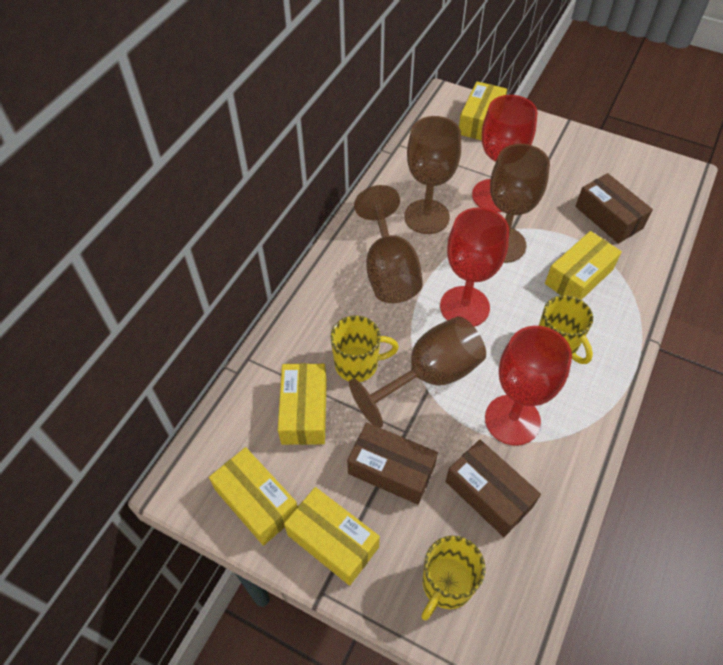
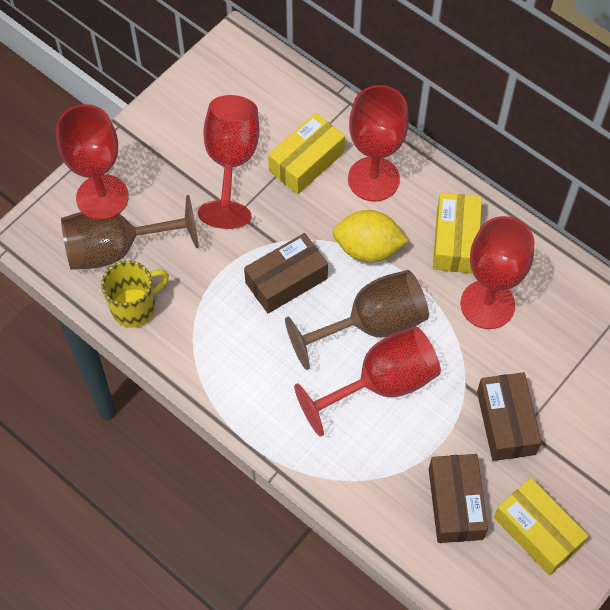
brown goblet: 4 -> 2
red goblet: 3 -> 5
yellow box: 5 -> 3
yellow lemon: 0 -> 1
yellow mug: 3 -> 1

